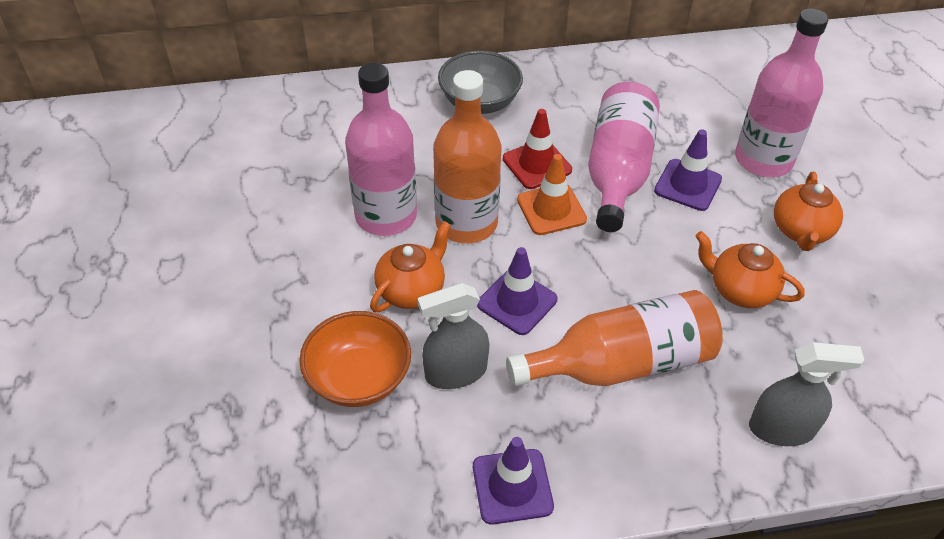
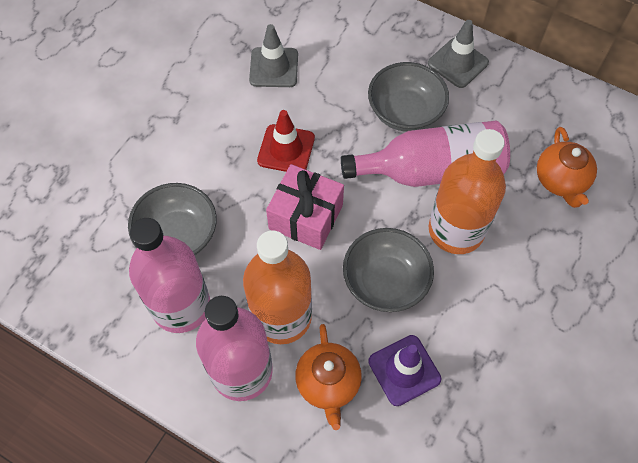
grey bowl: 1 -> 3
grey spray bottle: 2 -> 0
grey traffic cone: 0 -> 2
orange bowl: 1 -> 0
orange teapot: 3 -> 2
orange traffic cone: 1 -> 0
pink gift: 0 -> 1
purple traffic cone: 3 -> 1

